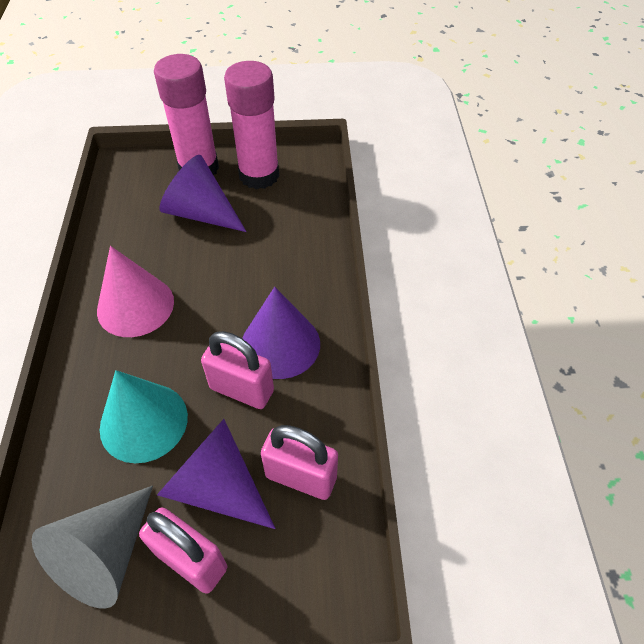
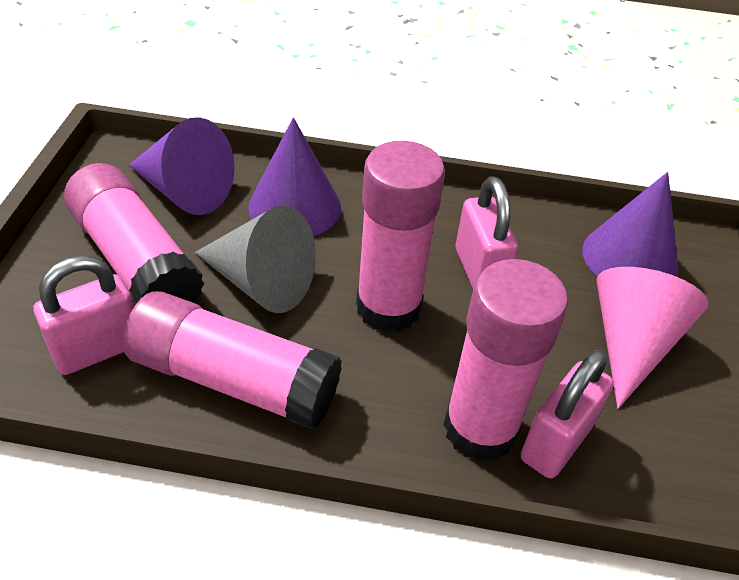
pink glue stick: 2 -> 4
turquoise cone: 1 -> 0

